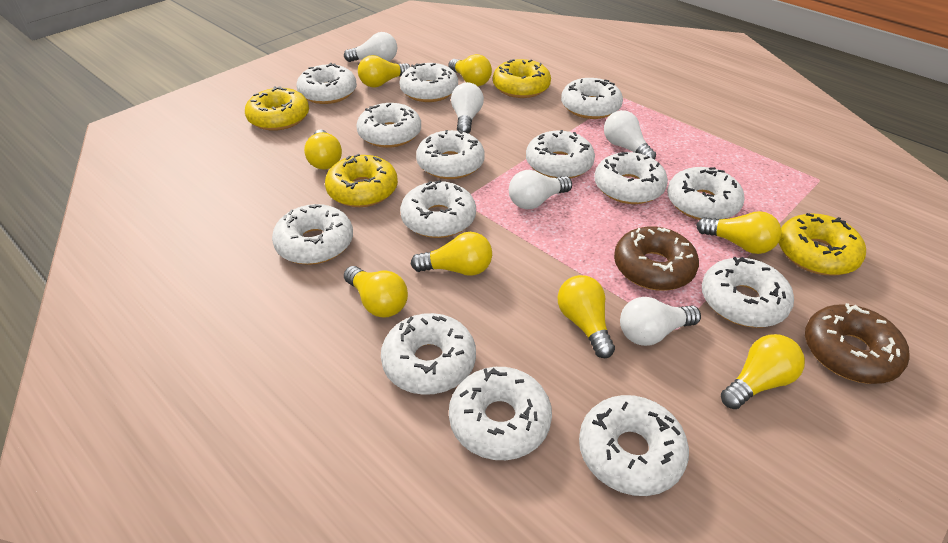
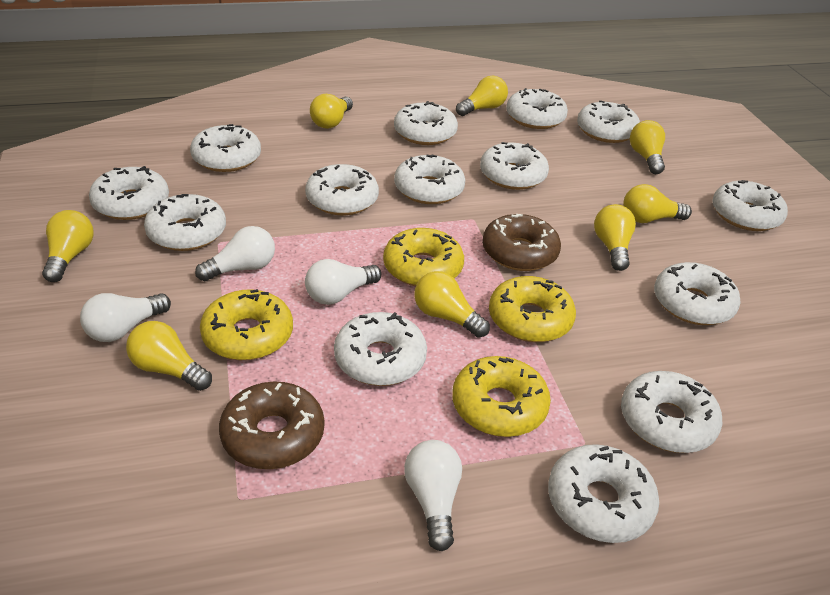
white light bulb: 5 -> 4

